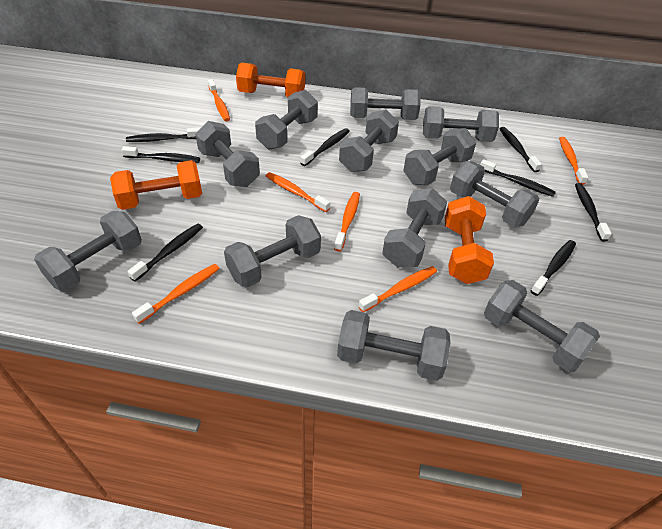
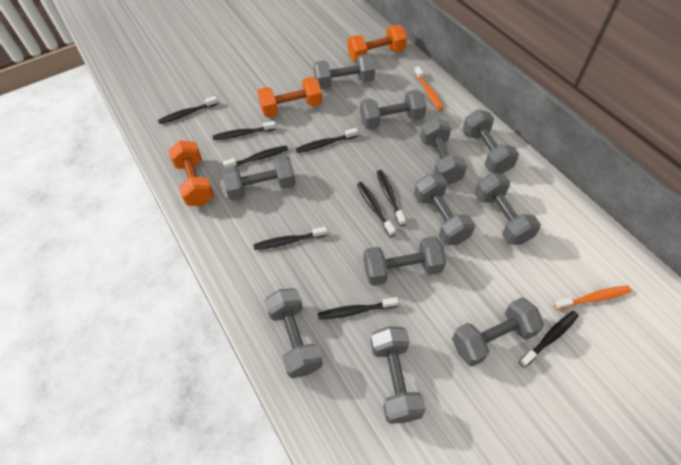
black toothbrush: 8 -> 9
grey dumbbell: 12 -> 11
orange toothbrush: 6 -> 2

